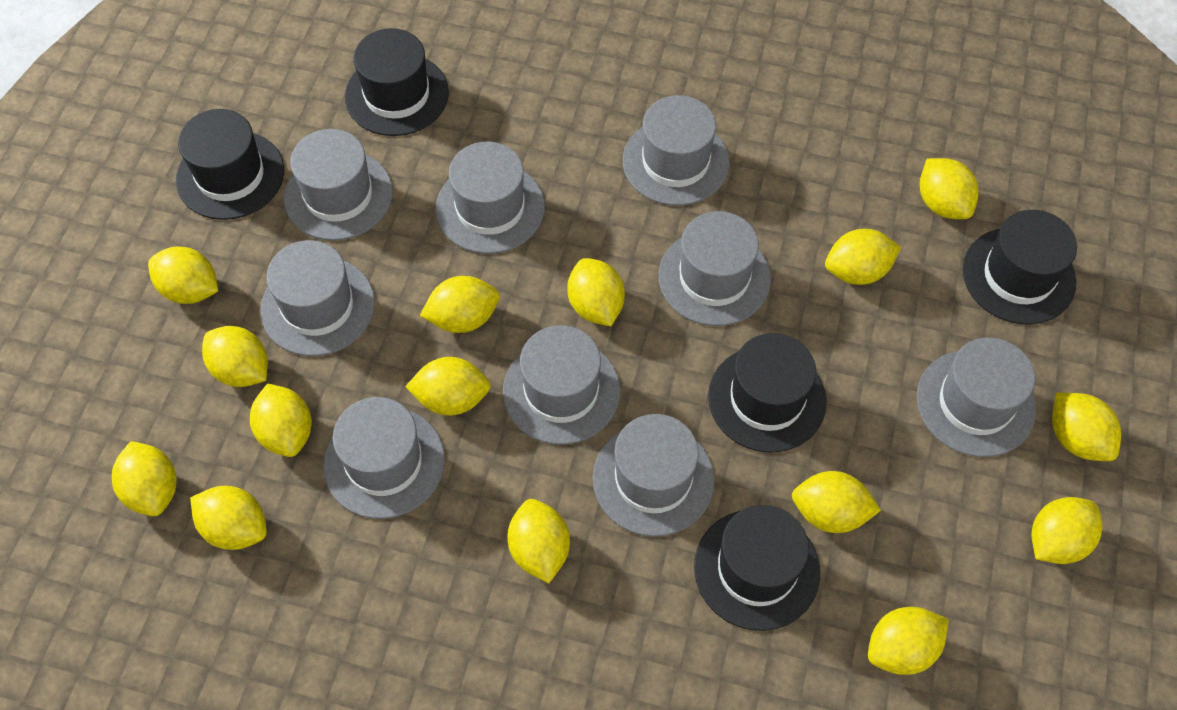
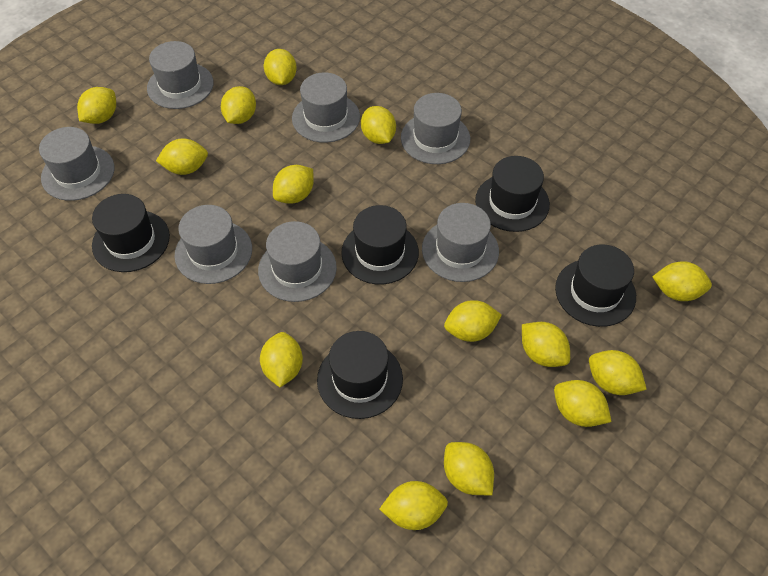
grey hat: 9 -> 7
yellow lemon: 15 -> 14

